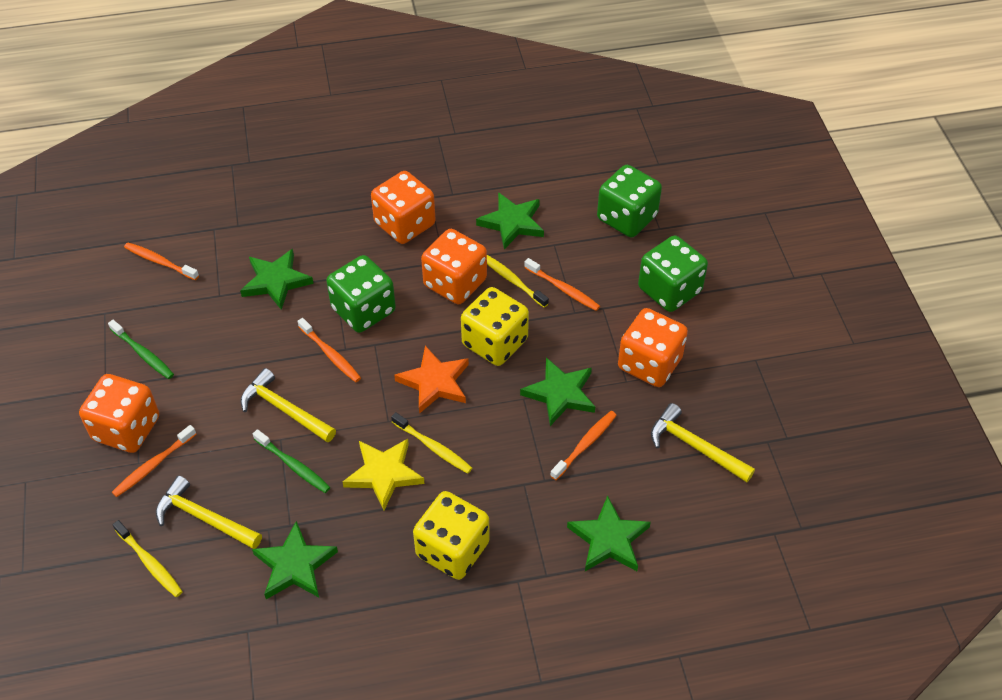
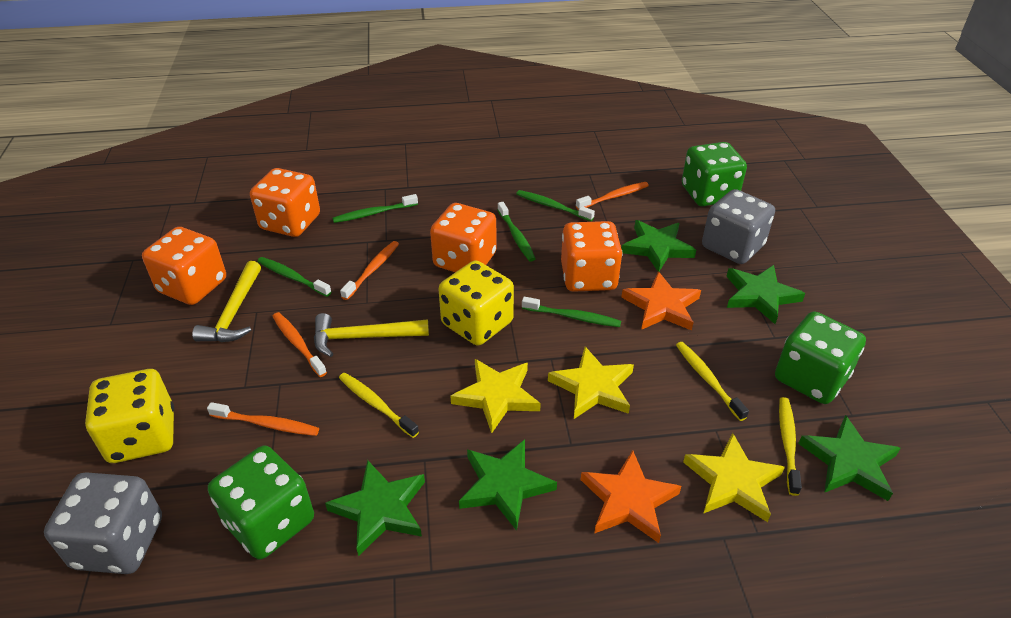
green toothbrush: 2 -> 5
grey dice: 0 -> 2
orange star: 1 -> 2
orange toothbrush: 5 -> 4
yellow hammer: 3 -> 2
yellow star: 1 -> 3

